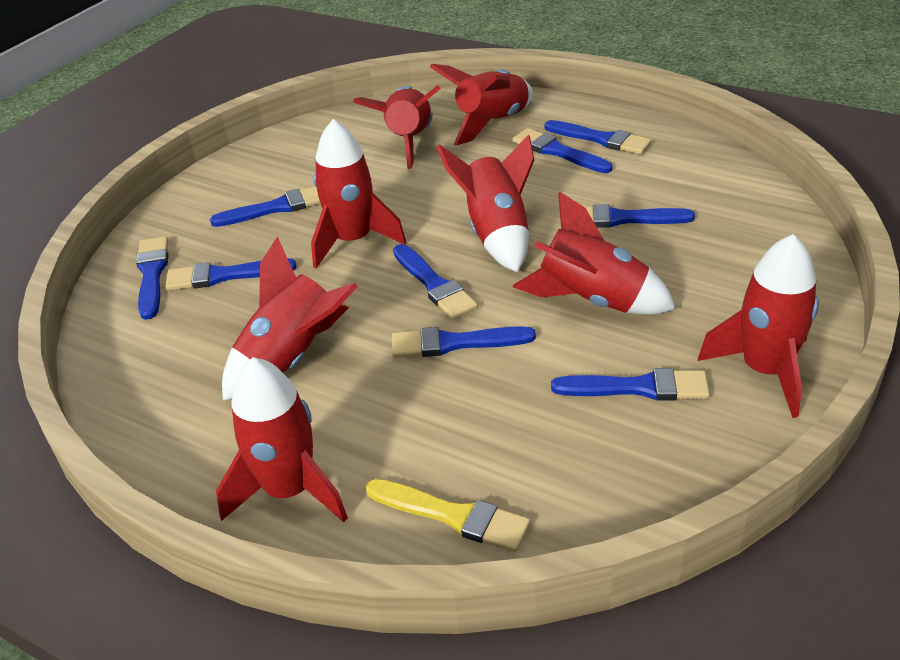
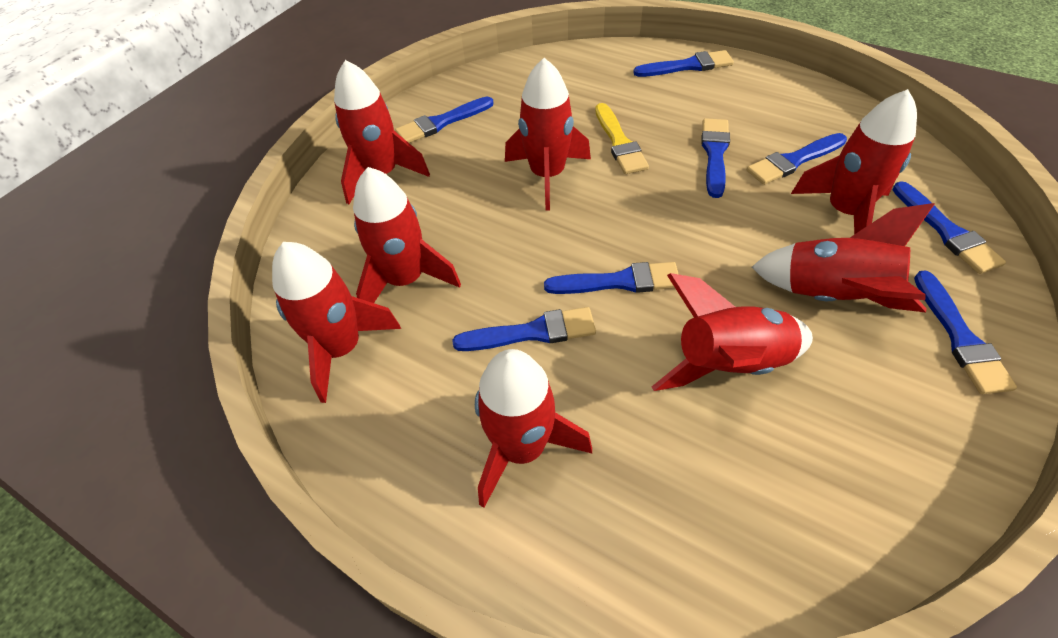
blue brush: 9 -> 8

